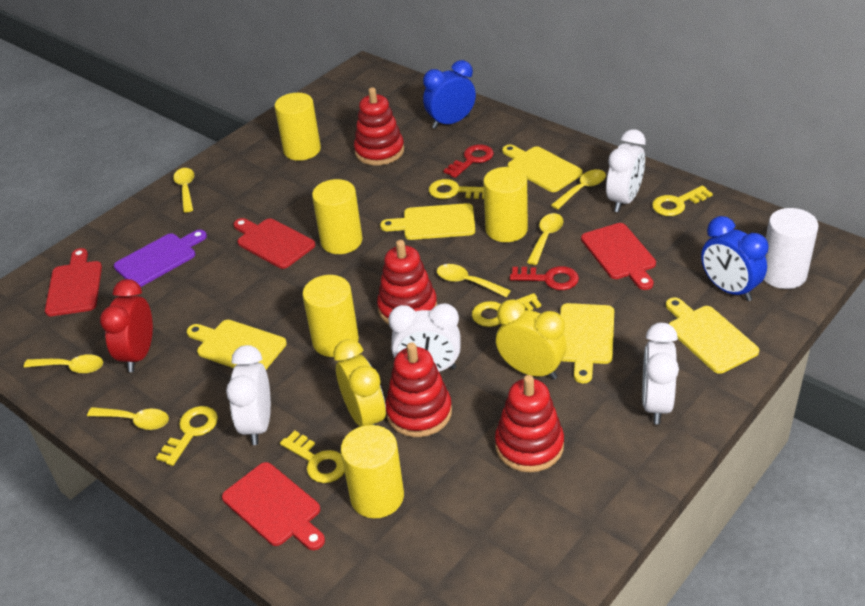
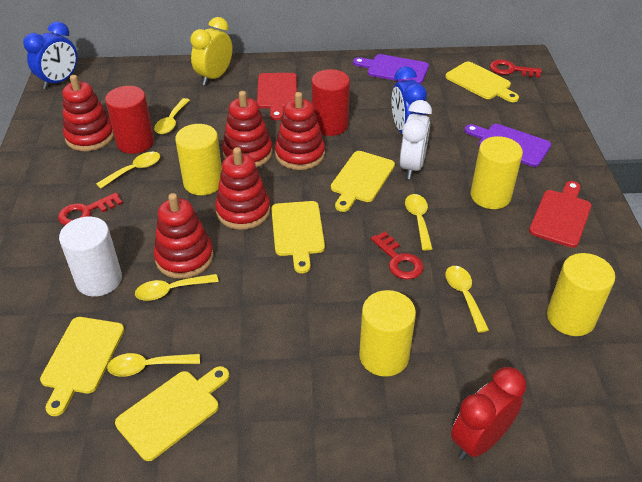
purple cutting board: 1 -> 2
red cutting board: 4 -> 2
red cylinder: 0 -> 2
red key: 2 -> 3
red stacking toy: 4 -> 5
white clock: 4 -> 1
yellow clock: 2 -> 1
yellow cylinder: 5 -> 4
yellow key: 5 -> 0

